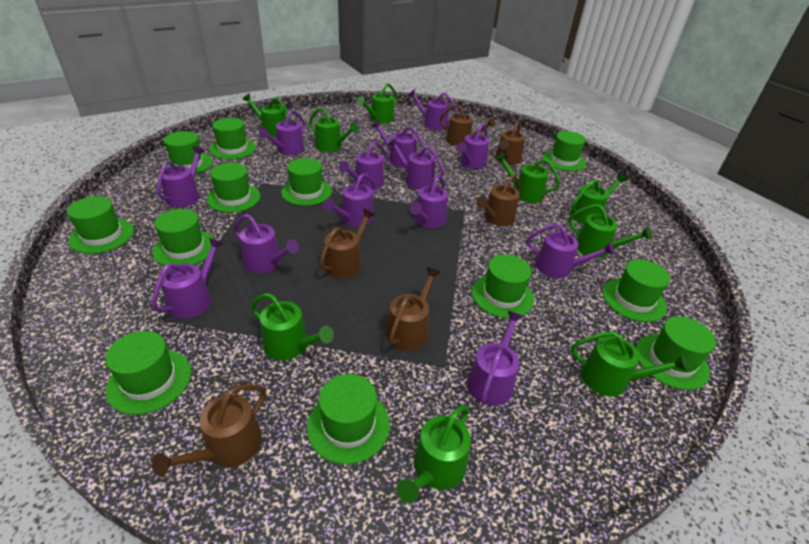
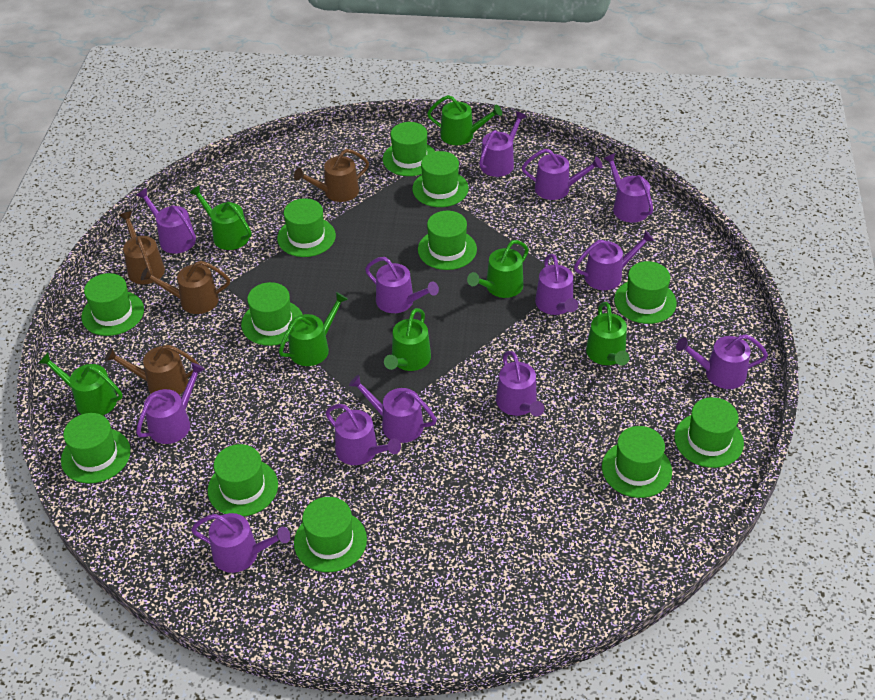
brown watering can: 6 -> 4
green watering can: 9 -> 7

